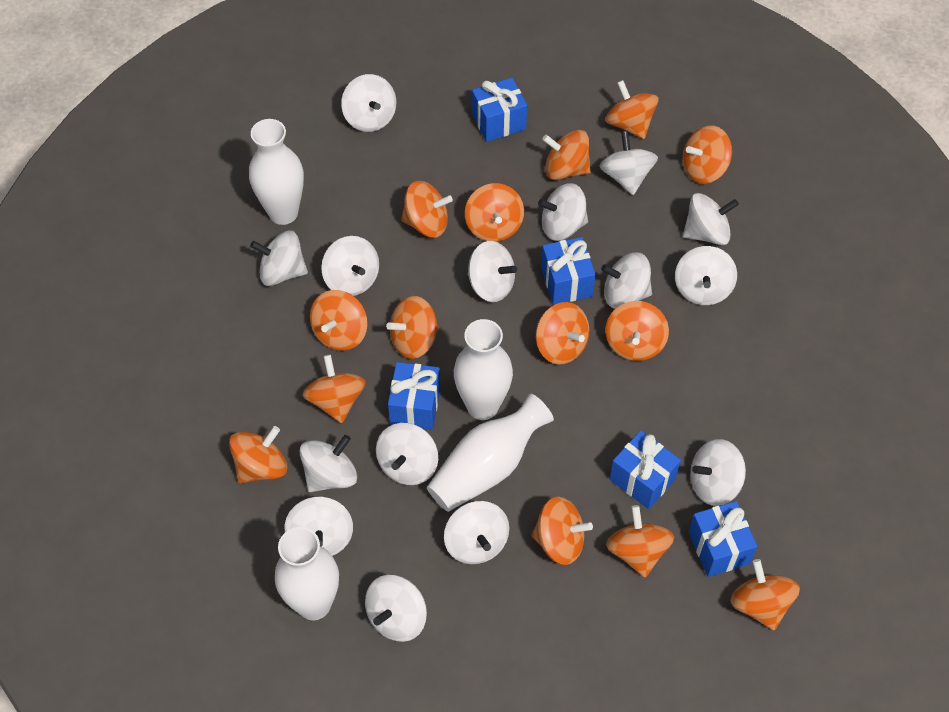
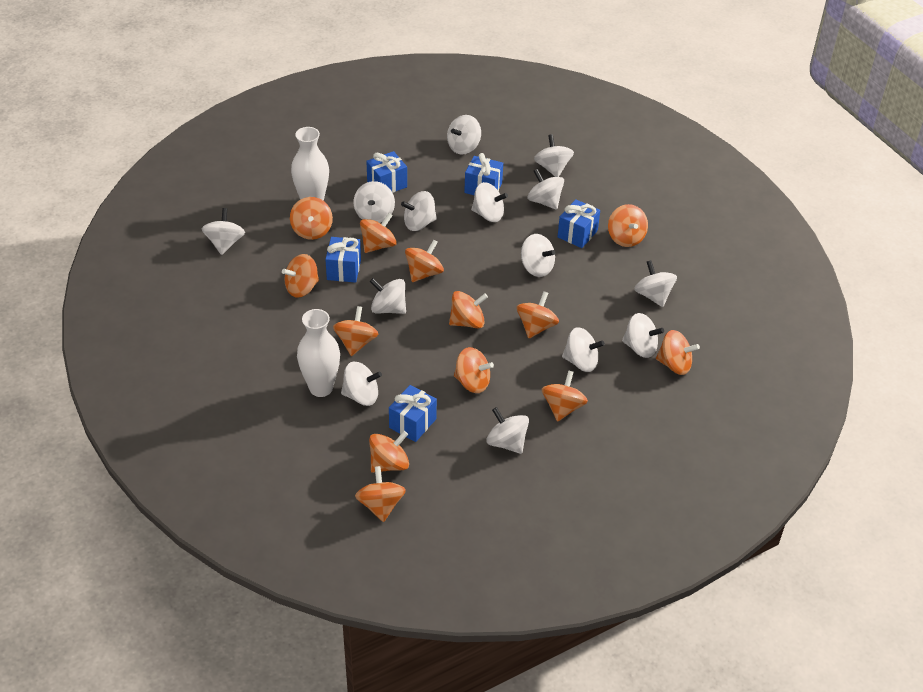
orange spinning top: 14 -> 13
white spinning top: 15 -> 14
white vase: 4 -> 2

